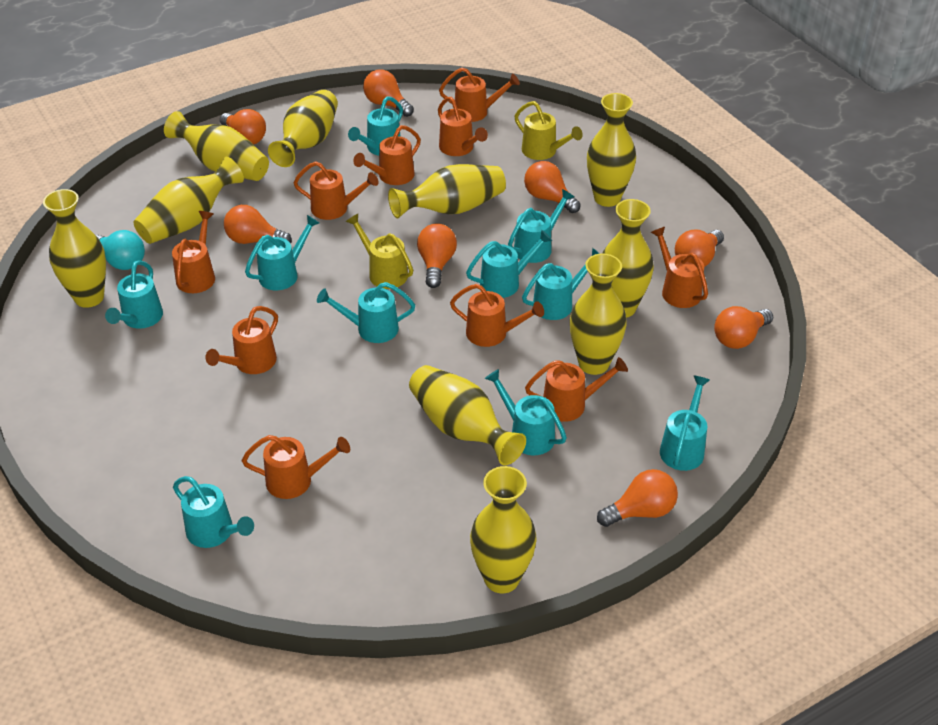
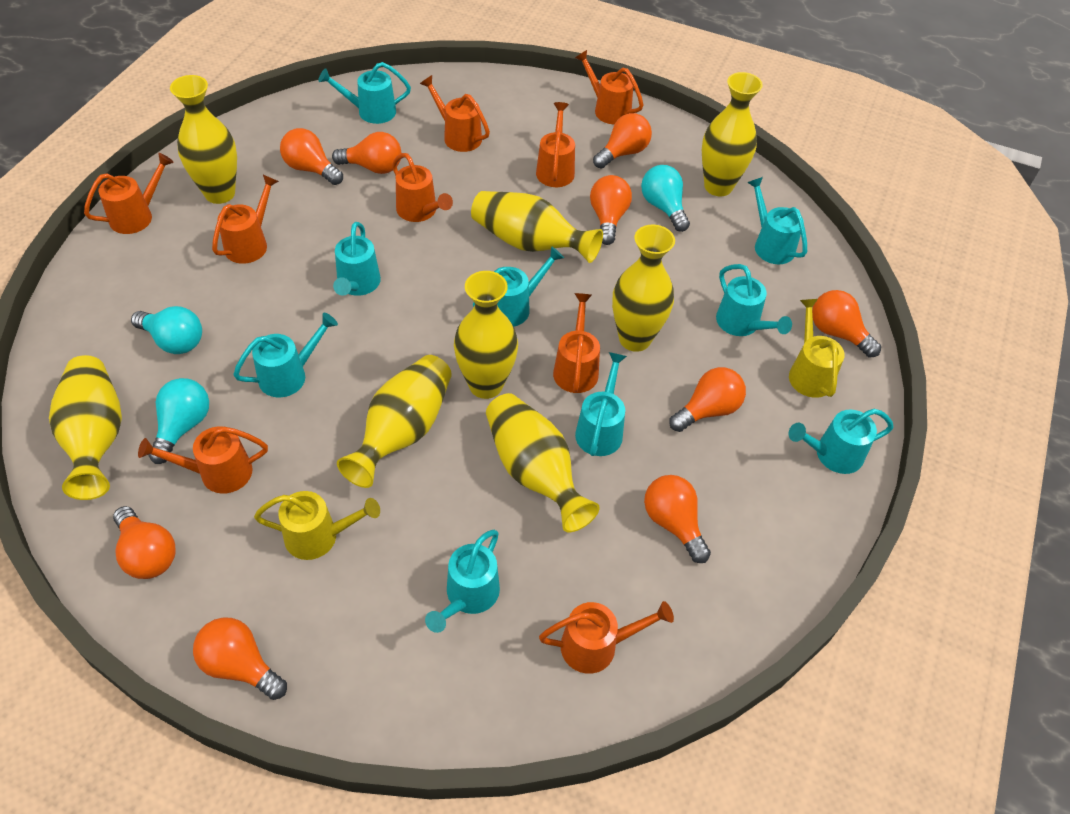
orange light bulb: 8 -> 9
orange watering can: 10 -> 9
turquoise light bulb: 1 -> 3
turquoise watering can: 10 -> 9
yellow vase: 10 -> 8

